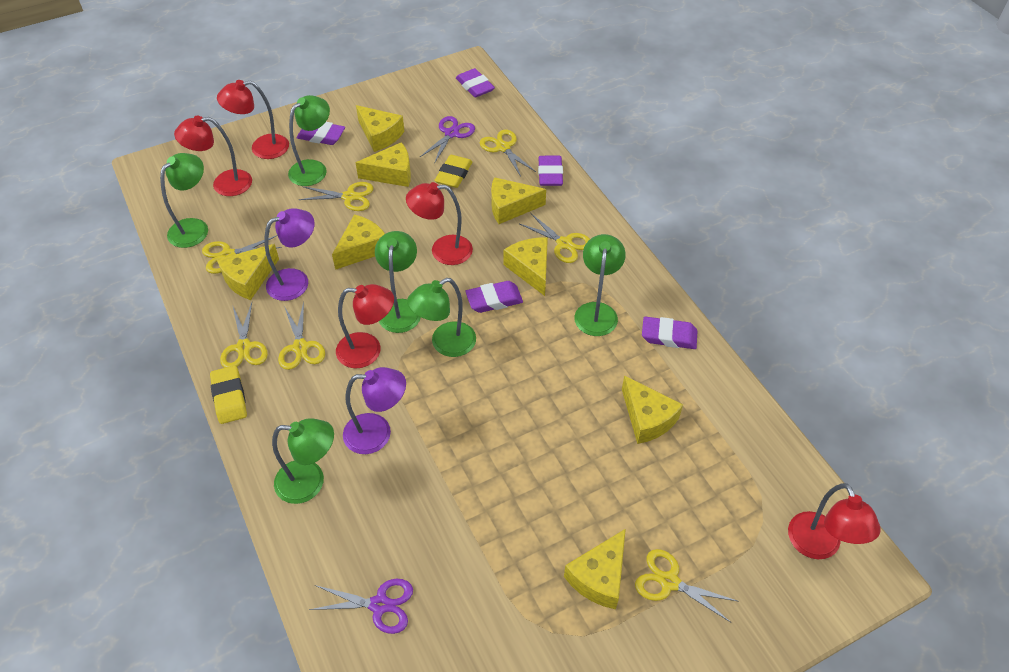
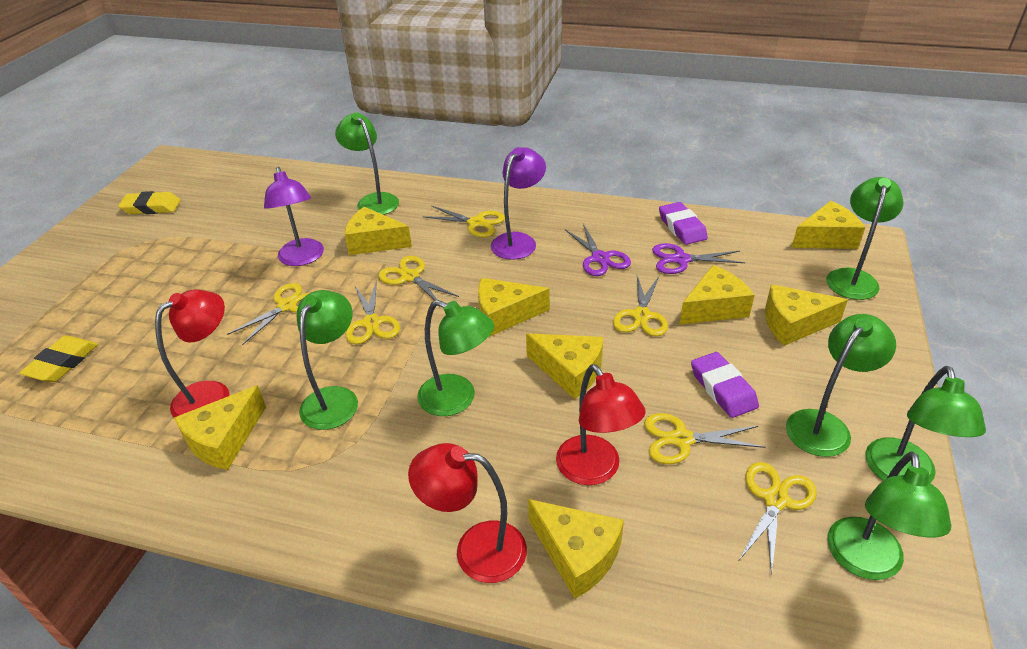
green lamp: 6 -> 7
purple eraser: 5 -> 2
red lamp: 5 -> 3

